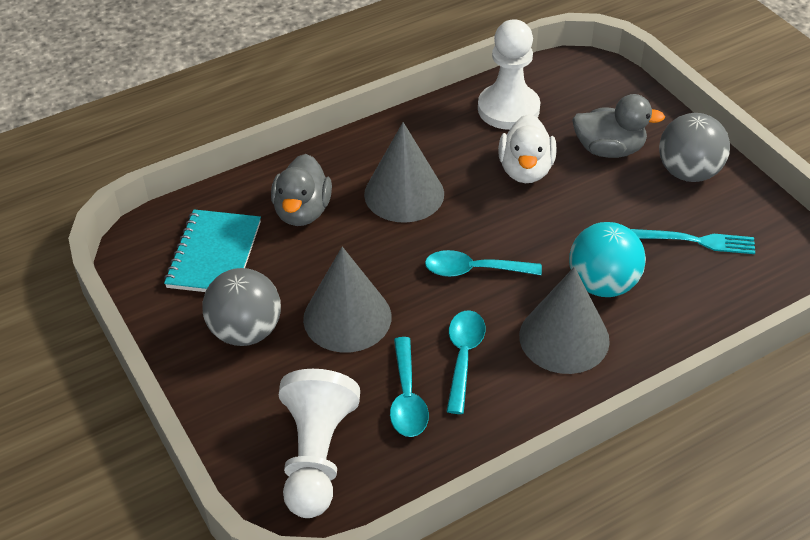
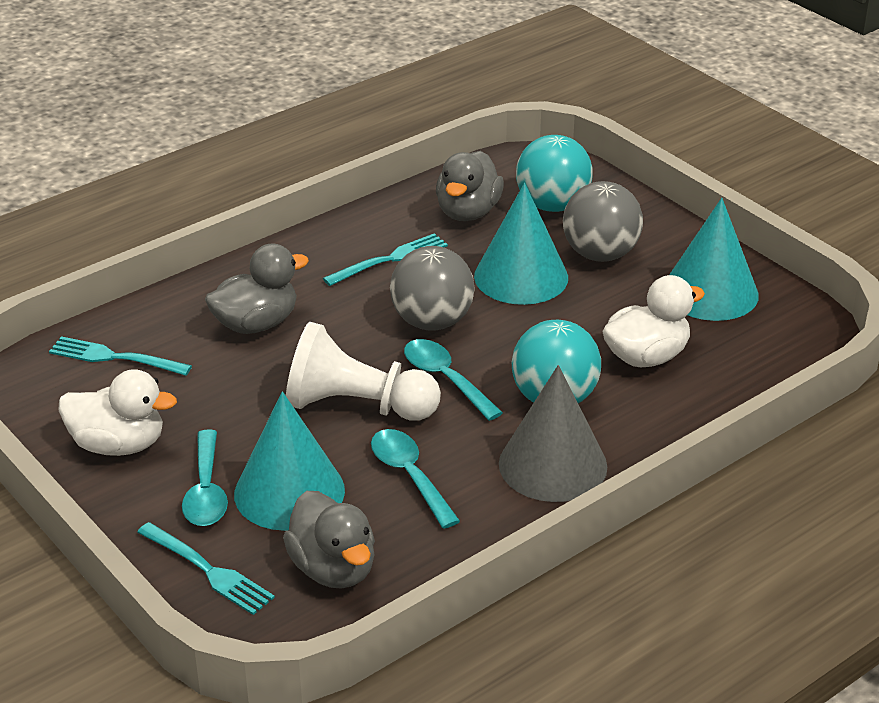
grey cone: 3 -> 1
grey duck: 2 -> 3
turquoise ball: 1 -> 2
turquoise cone: 0 -> 3
turquoise fork: 1 -> 3
turquoise notebook: 1 -> 0
white duck: 1 -> 2
white pawn: 2 -> 1

